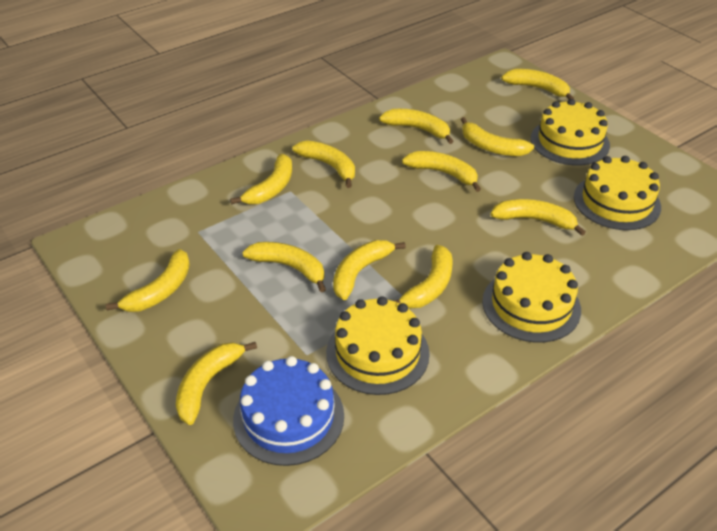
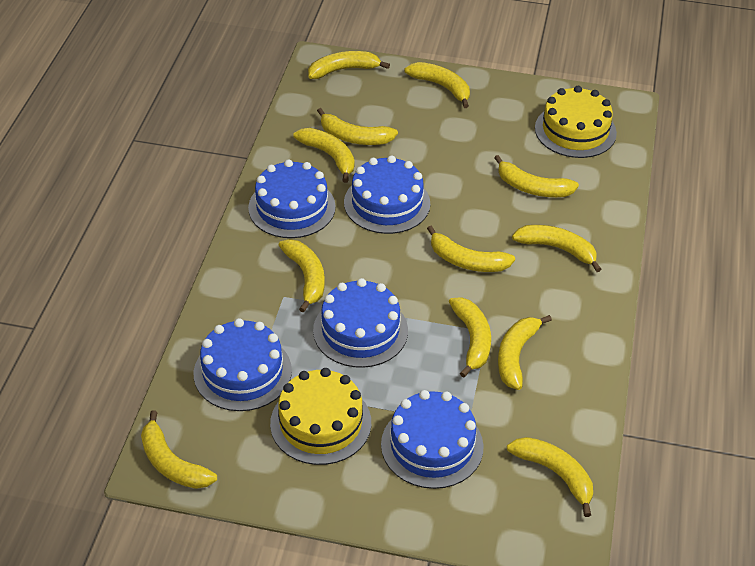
blue cake: 1 -> 5
yellow cake: 4 -> 2

